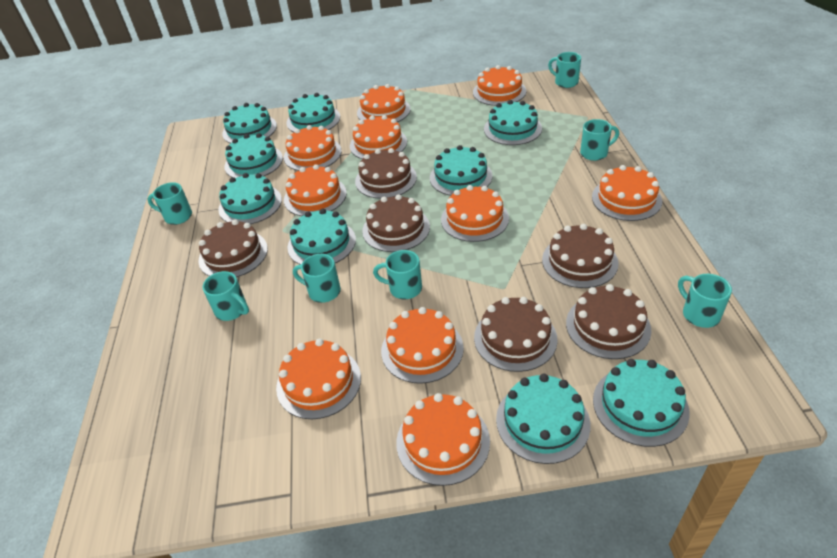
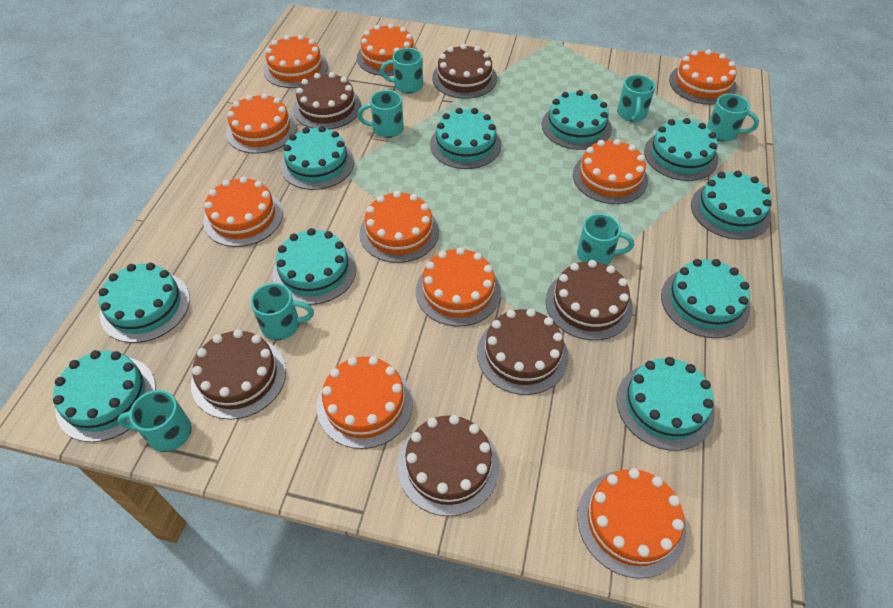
turquoise cake: 9 -> 10

